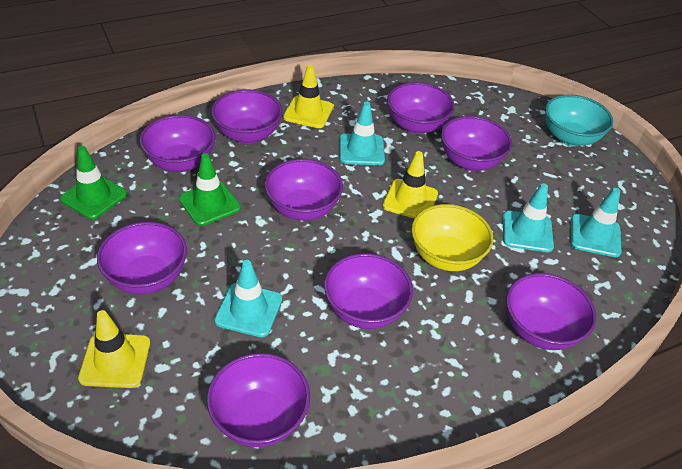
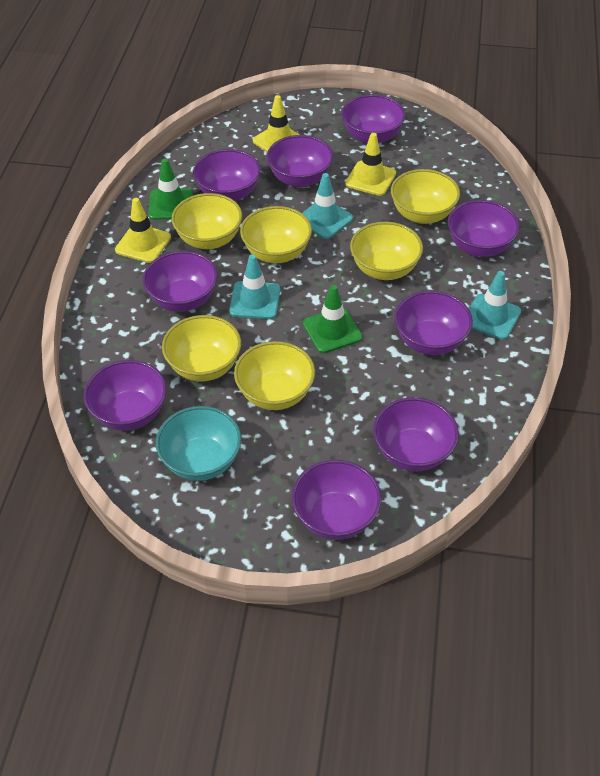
turquoise traffic cone: 4 -> 3
yellow bowl: 1 -> 6

